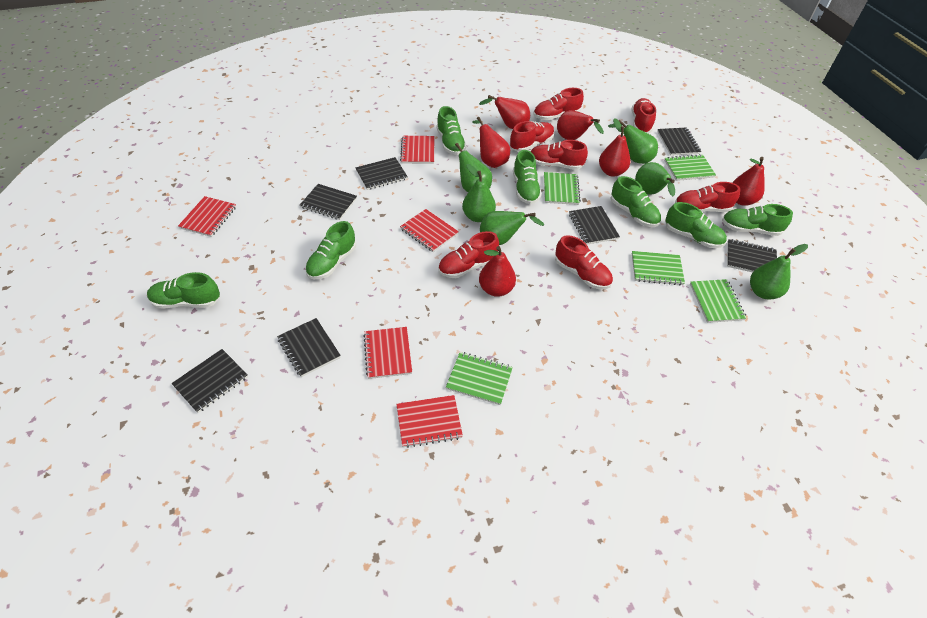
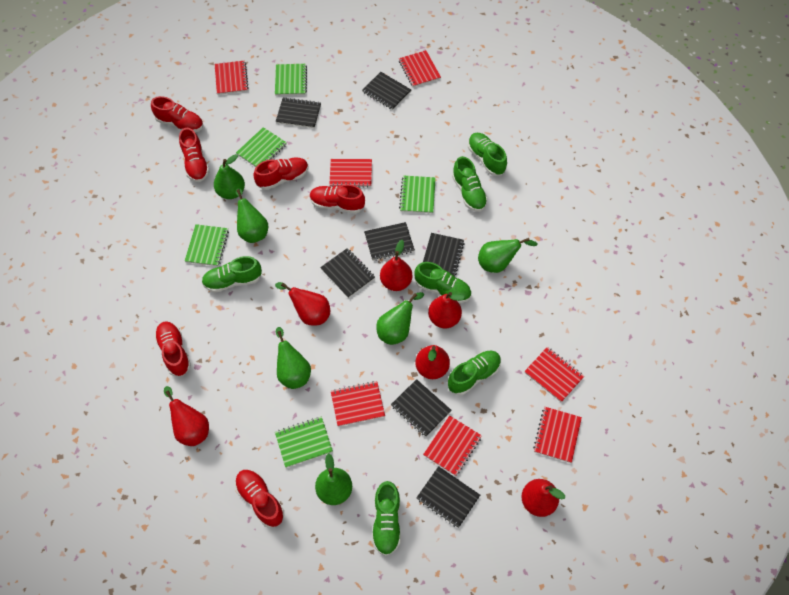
green shoe: 7 -> 6
red notebook: 5 -> 7
red shoe: 7 -> 6

